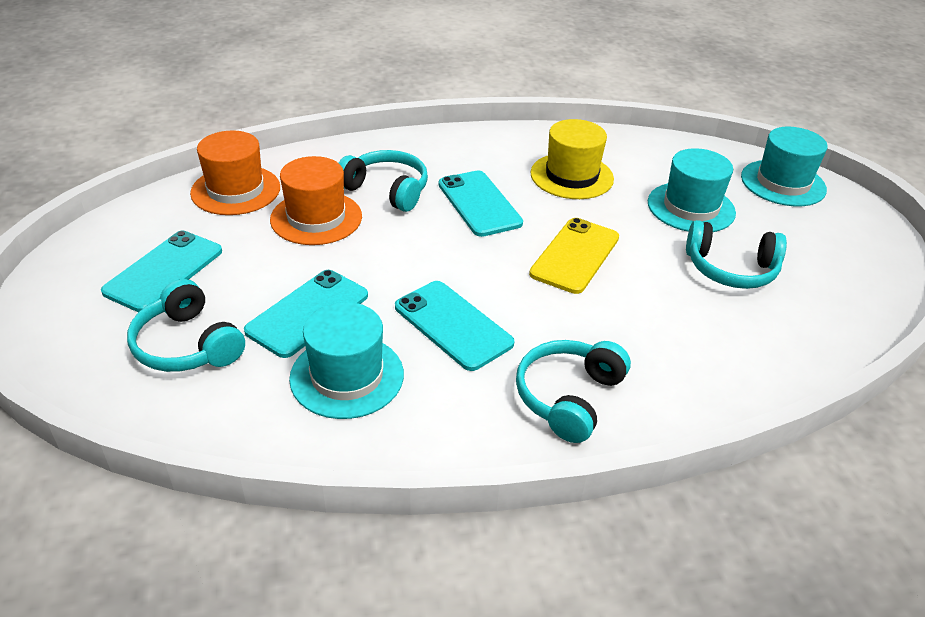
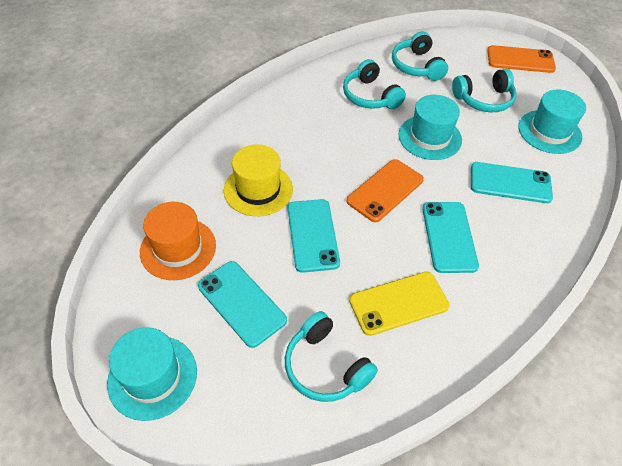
orange hat: 2 -> 1
orange phone: 0 -> 2

